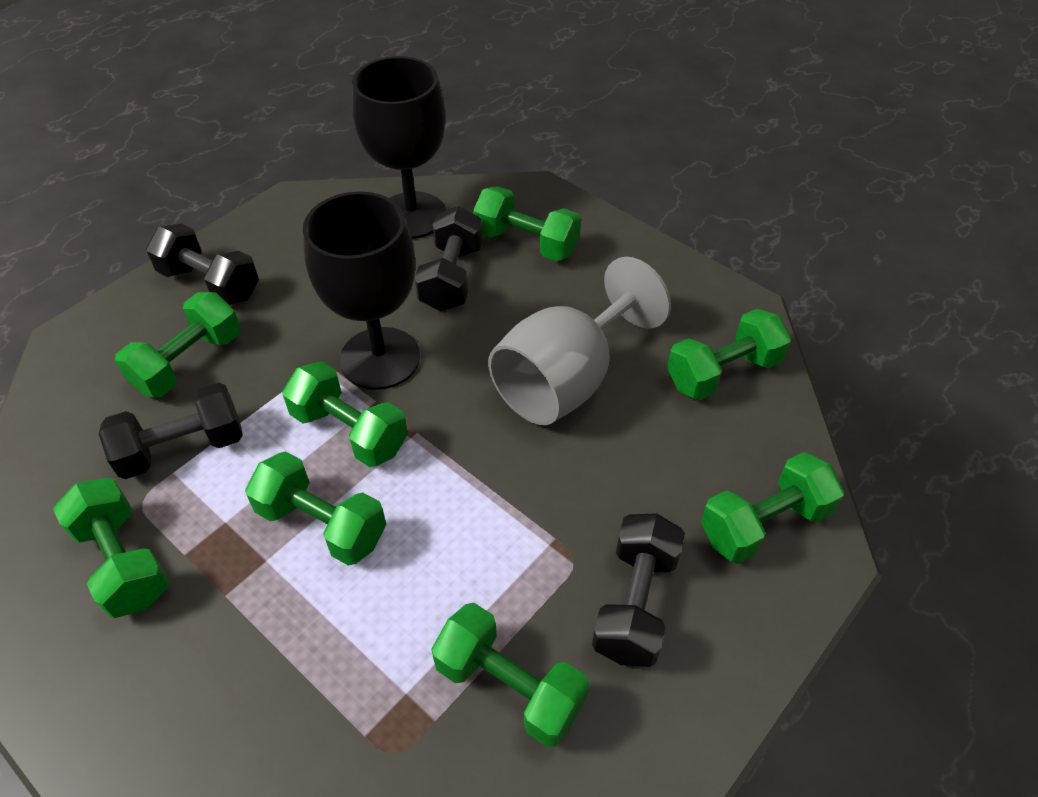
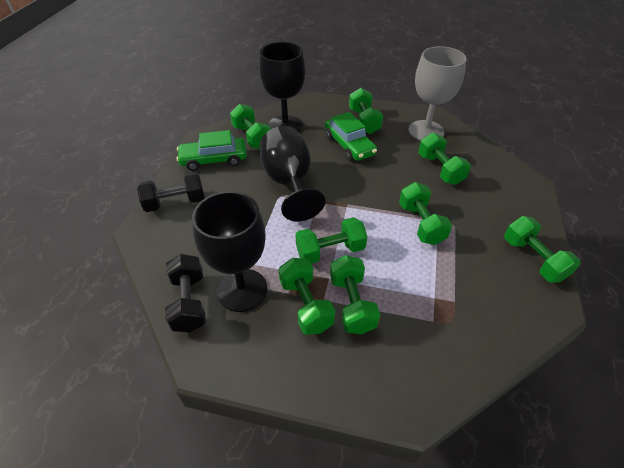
black dumbbell: 4 -> 2
black goblet: 2 -> 3
green car: 0 -> 2

